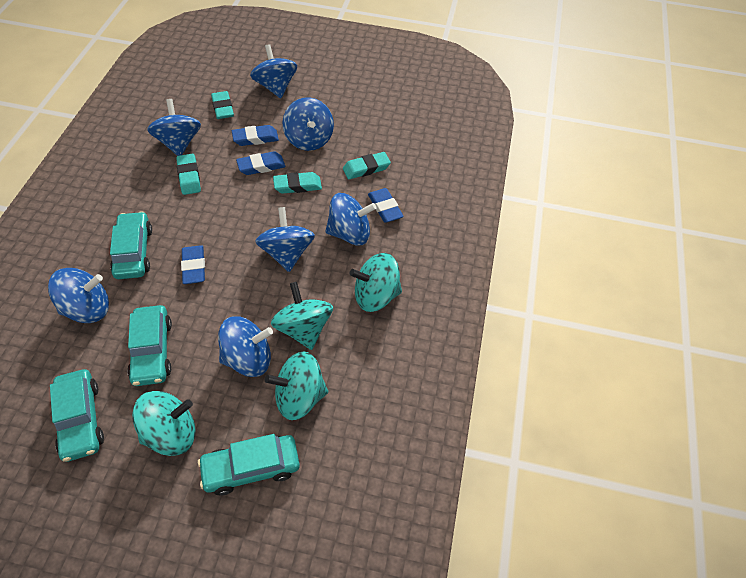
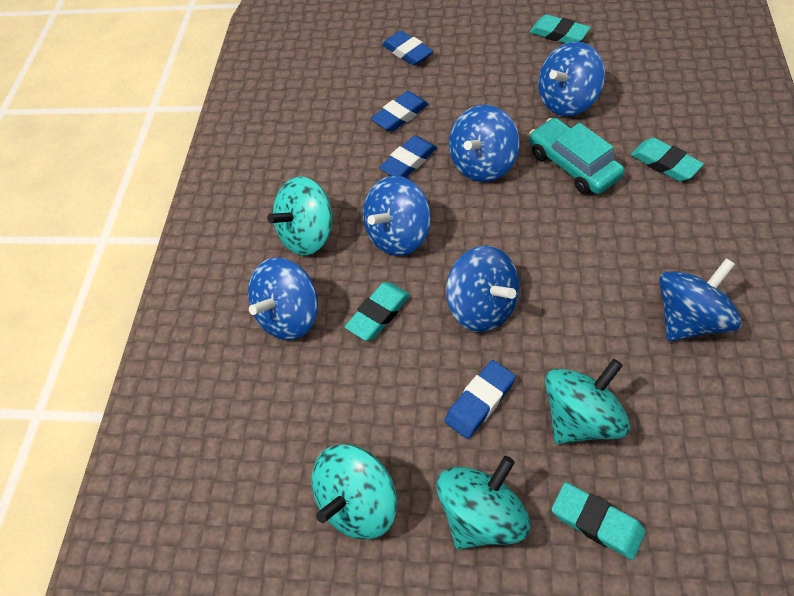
blue spinning top: 7 -> 6
turquoise car: 4 -> 1

